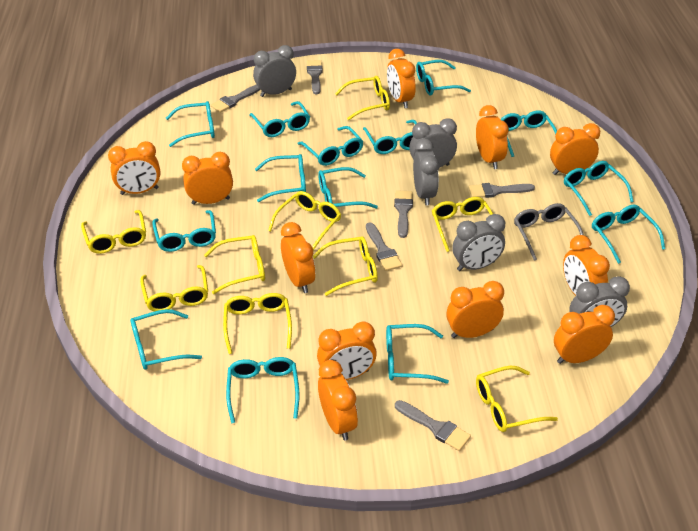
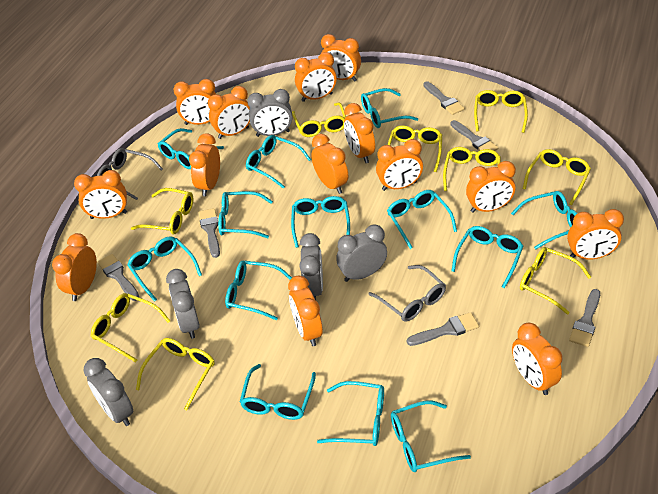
grey glasses: 1 -> 2
orange clock: 11 -> 14
turquoise glasses: 14 -> 13

